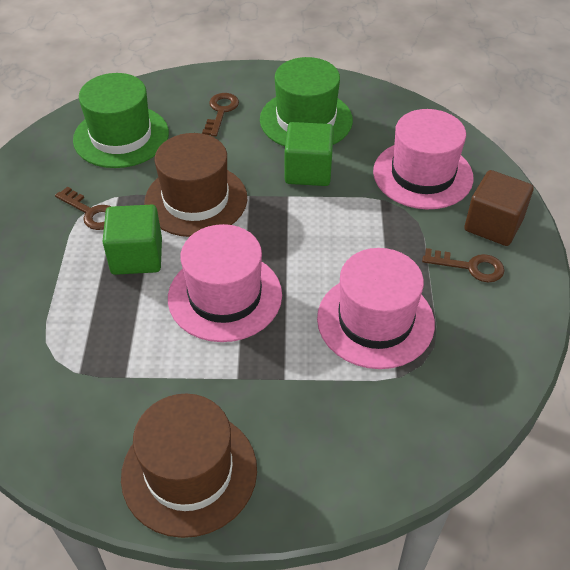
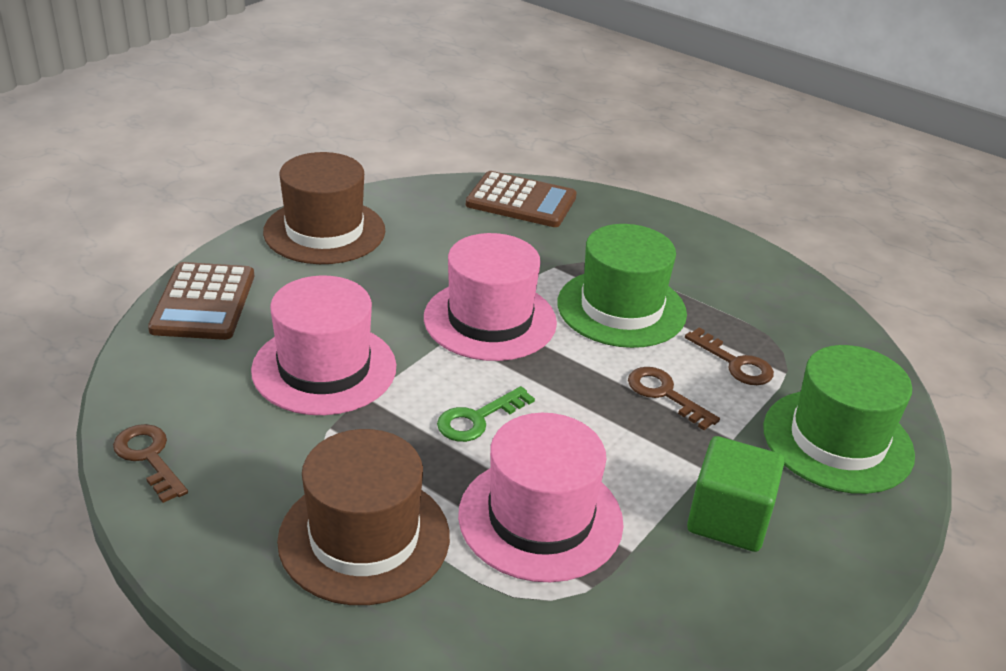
brown calculator: 0 -> 2
brown cube: 1 -> 0
green cube: 2 -> 1
green key: 0 -> 1

